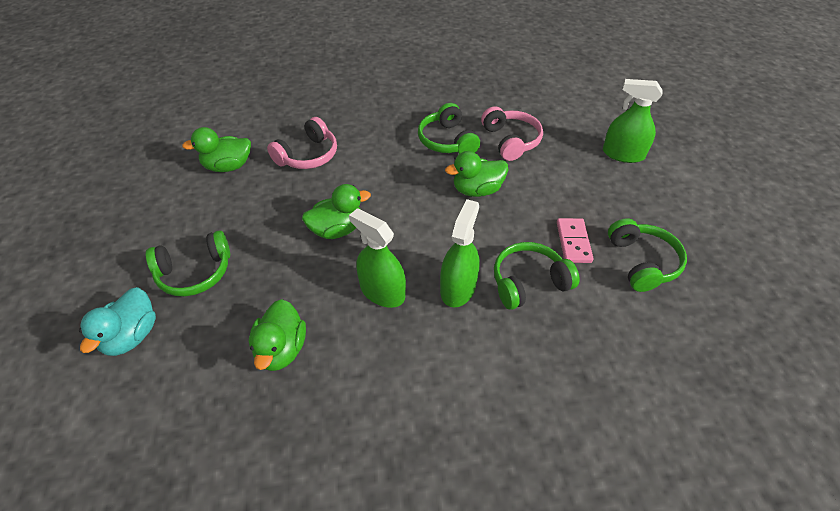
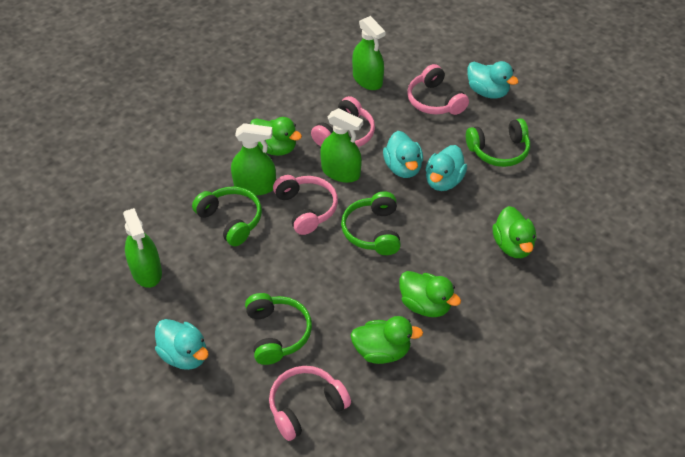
green spray bottle: 3 -> 4
pink domino: 1 -> 0
pink headphones: 2 -> 4
turquoise duck: 1 -> 4

